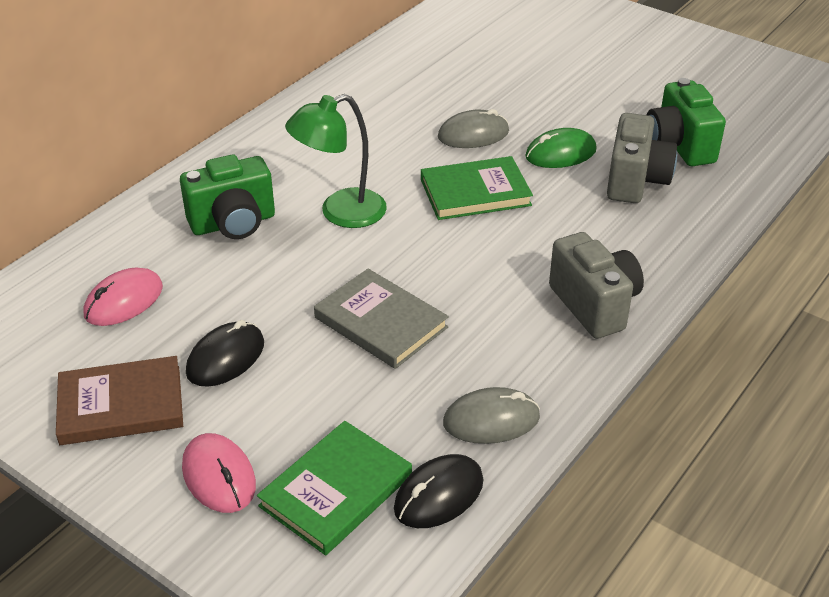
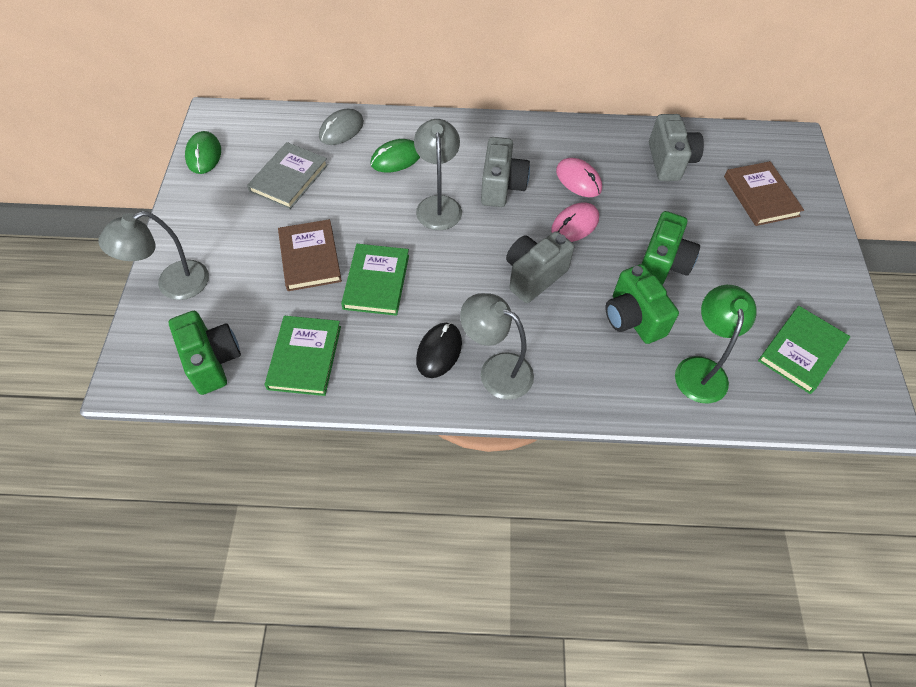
black mouse: 2 -> 1
brown book: 1 -> 2
green book: 2 -> 3
green camera: 2 -> 3
green mouse: 1 -> 2
grey camera: 2 -> 3
grey lamp: 0 -> 3
grey mouse: 2 -> 1

